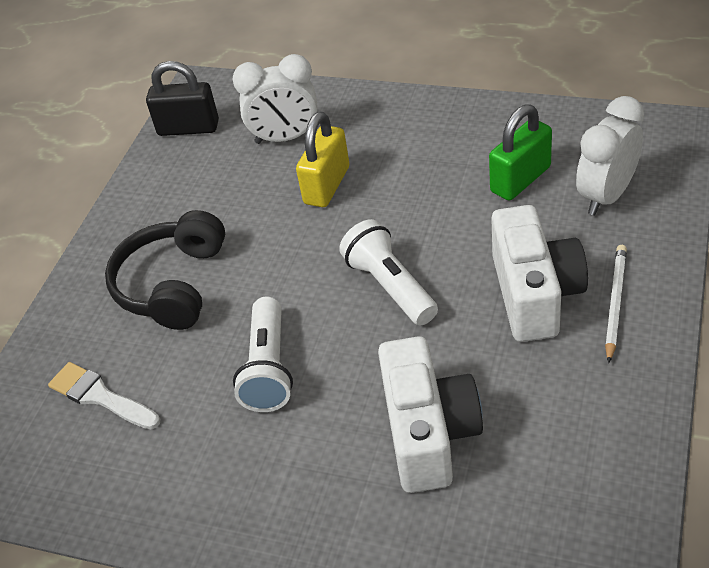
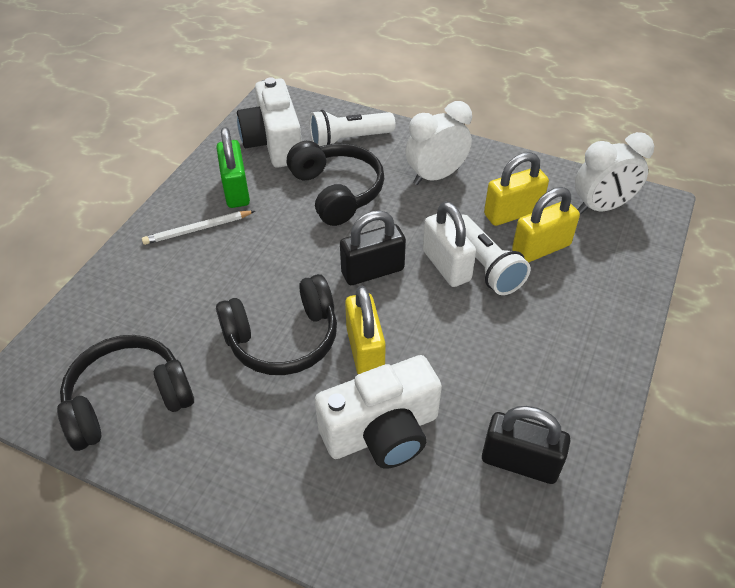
black headphones: 1 -> 3
black padlock: 1 -> 2
white brush: 1 -> 0
white padlock: 0 -> 1
yellow padlock: 1 -> 3

